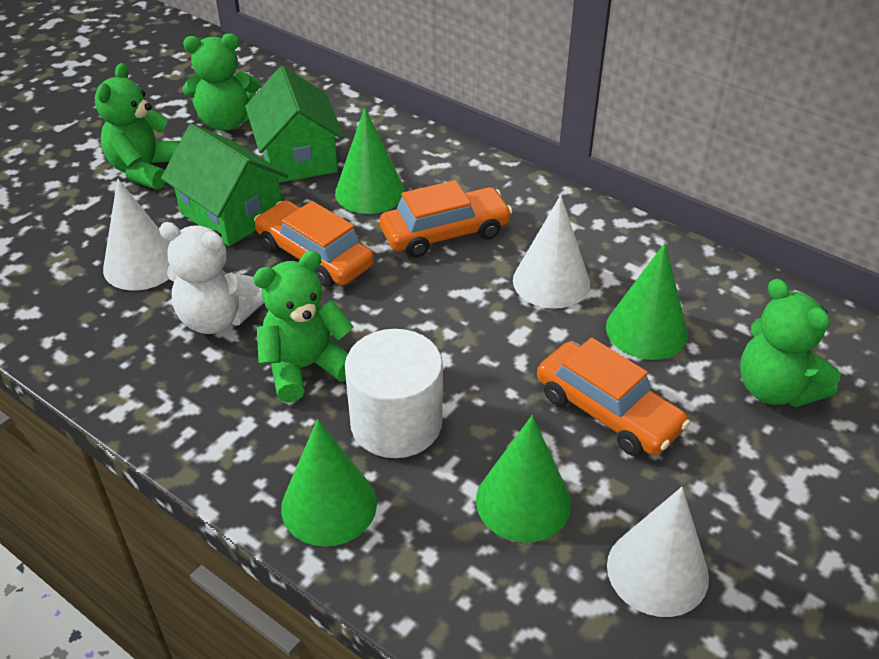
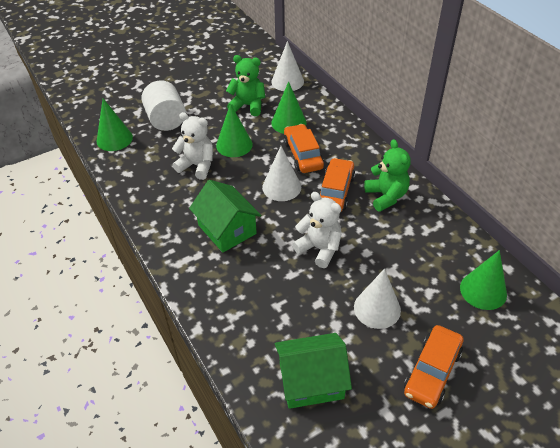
green teddy bear: 4 -> 2
white teddy bear: 1 -> 2

